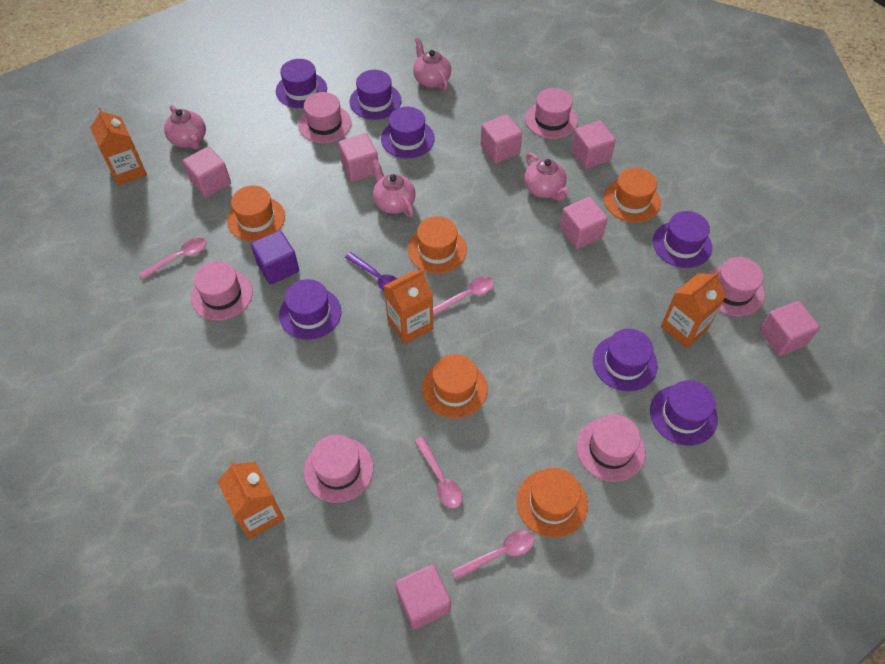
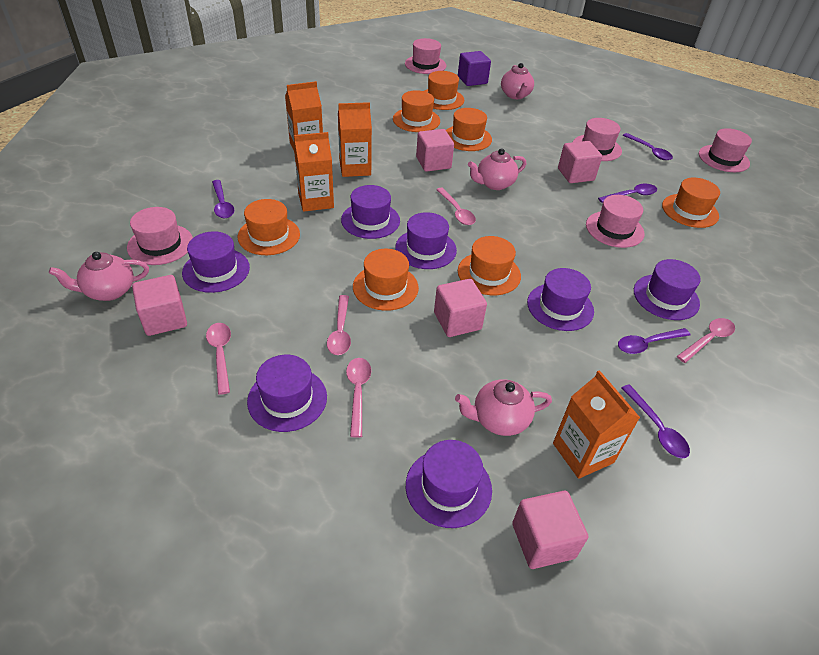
orange hat: 5 -> 7
pink cube: 7 -> 5
pink hat: 6 -> 5
pink spoon: 4 -> 5
purple spoon: 1 -> 5

